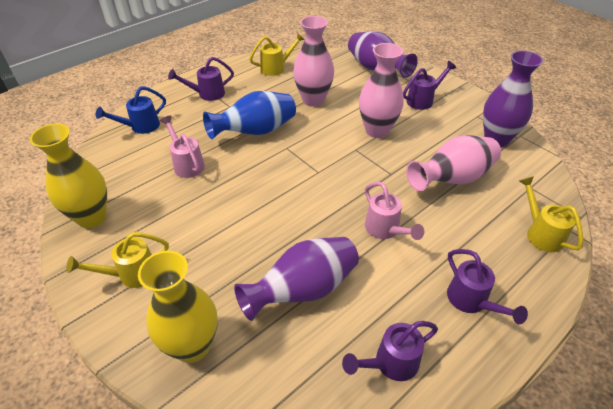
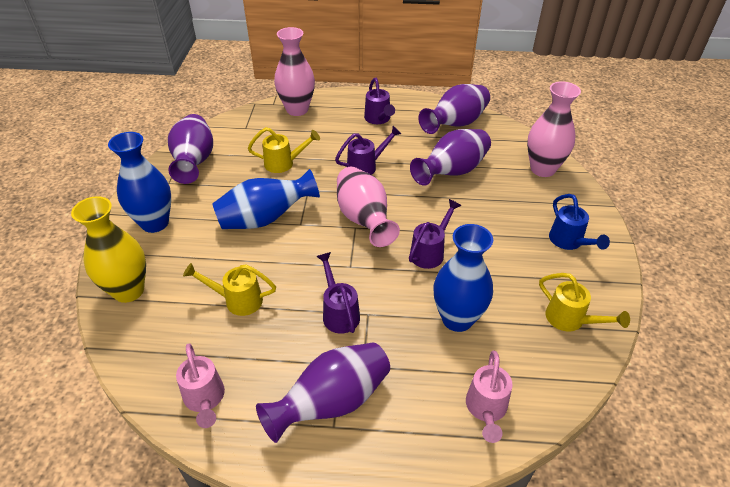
blue vase: 1 -> 3
purple vase: 3 -> 4
yellow vase: 2 -> 1

